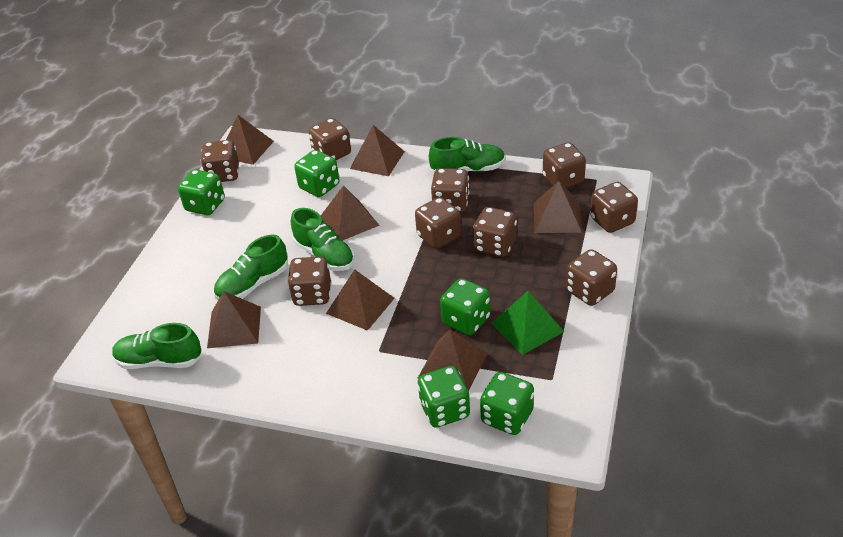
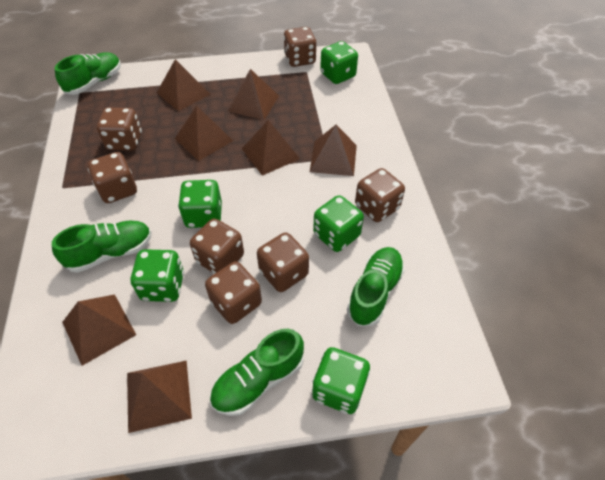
brown dice: 9 -> 7
green pyramid: 1 -> 0

